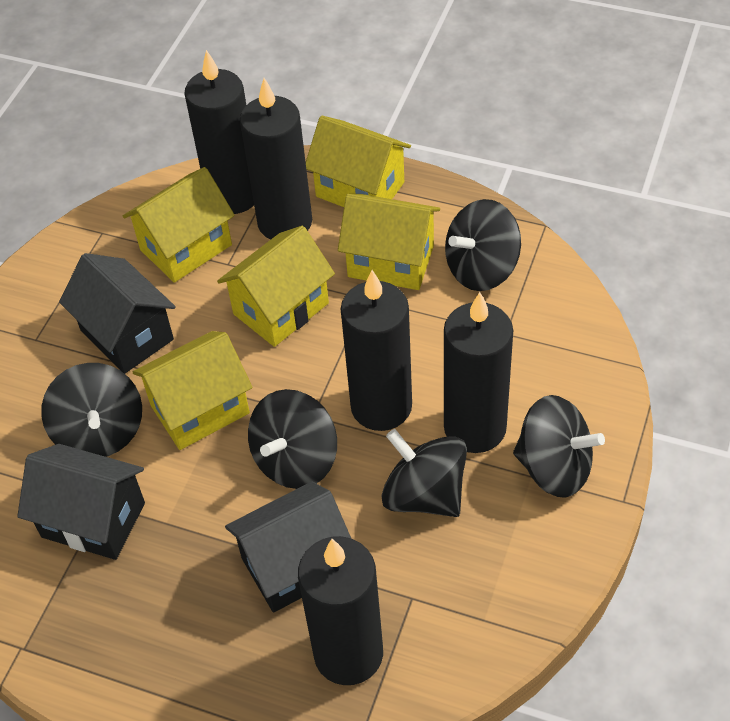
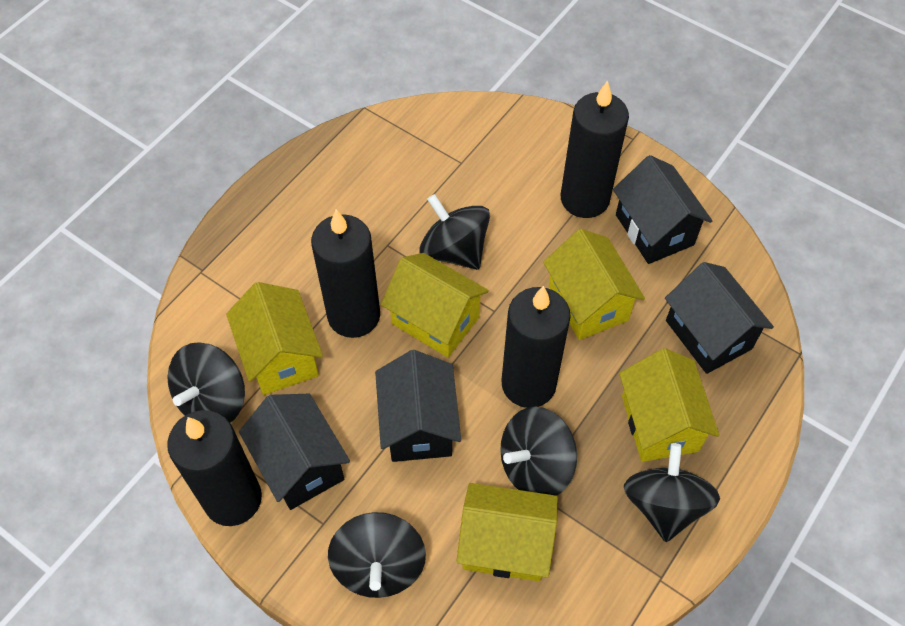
black candle: 5 -> 4
black house: 3 -> 4

